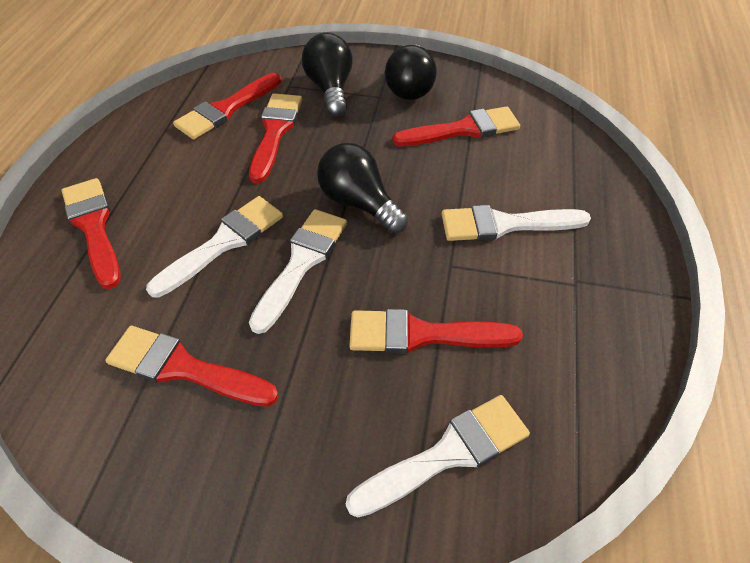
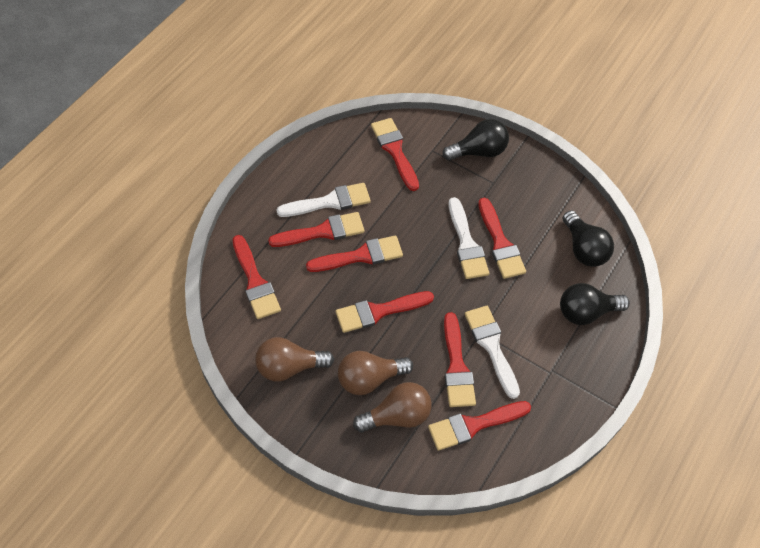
brown light bulb: 0 -> 3
red brush: 6 -> 8
white brush: 4 -> 3

